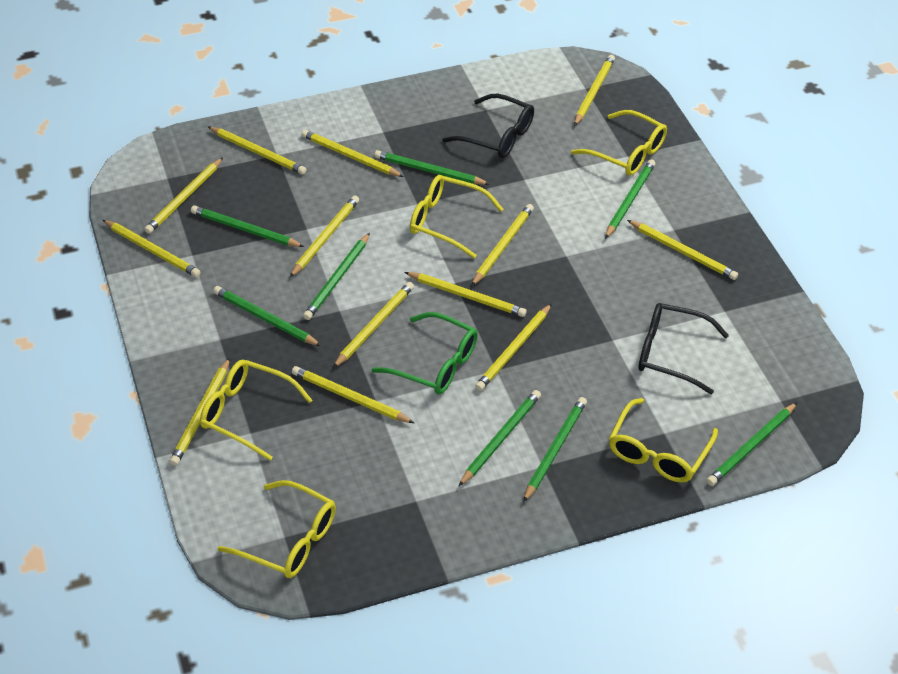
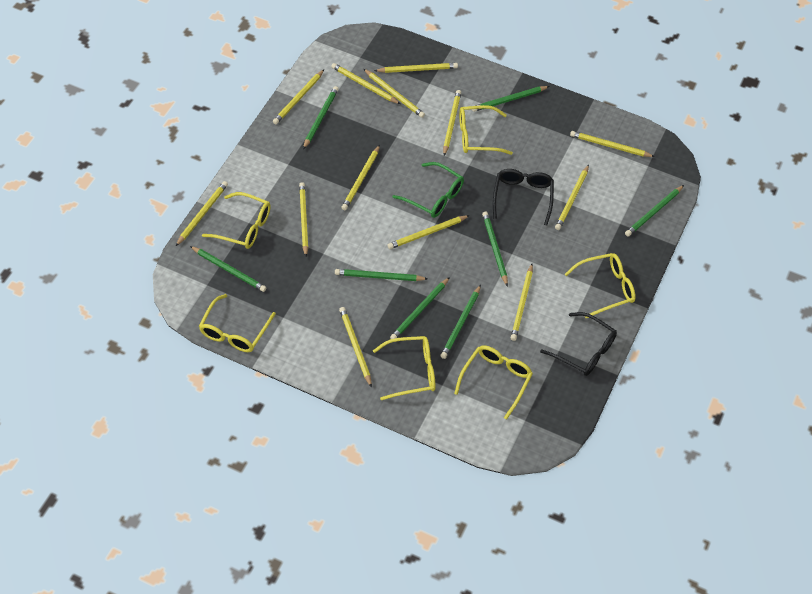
yellow glasses: 5 -> 6

